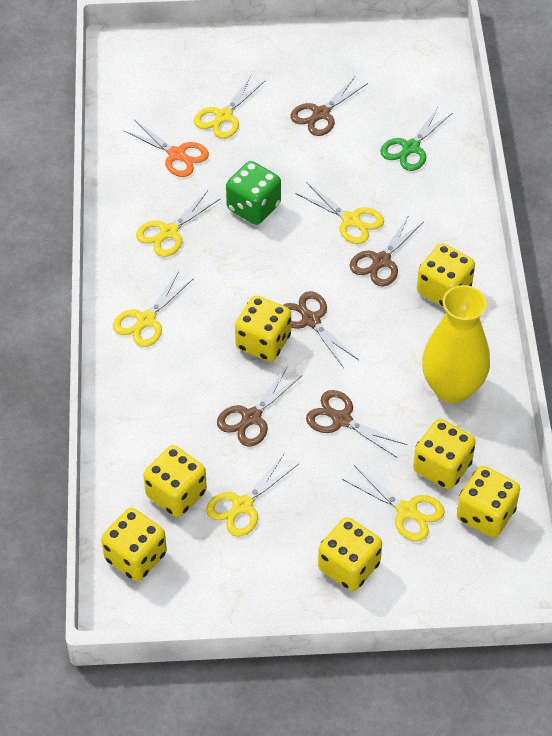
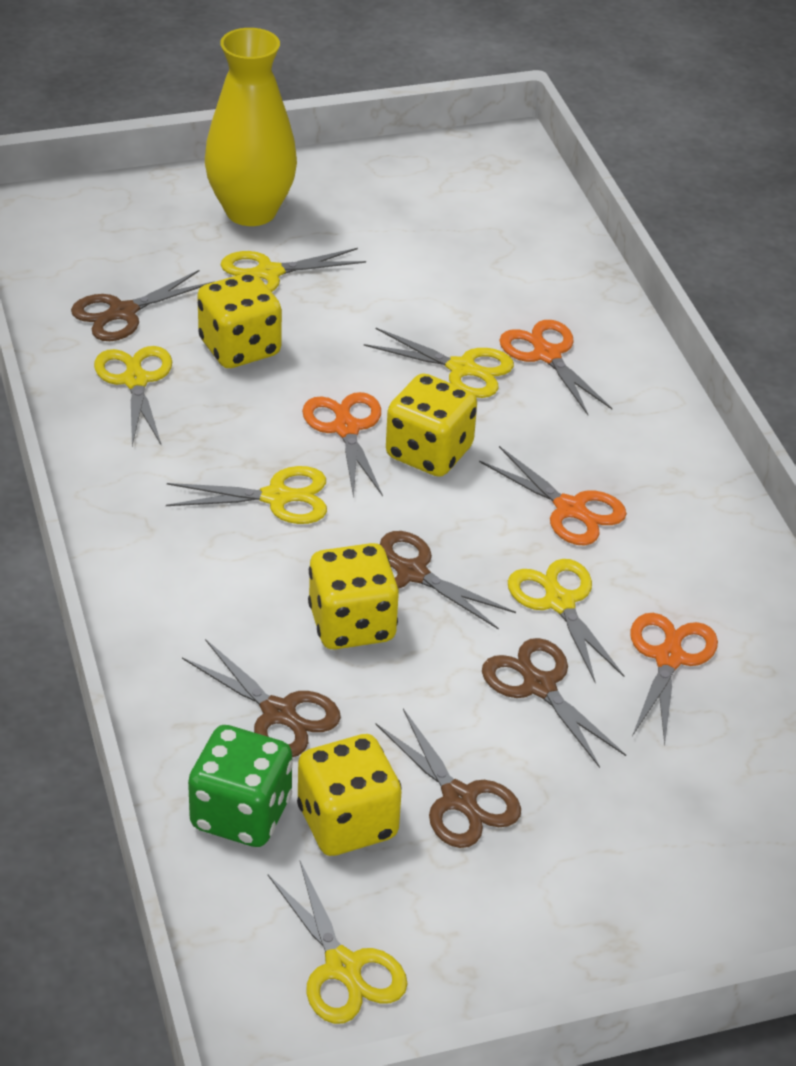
green scissors: 1 -> 0
orange scissors: 1 -> 4
yellow dice: 7 -> 4

